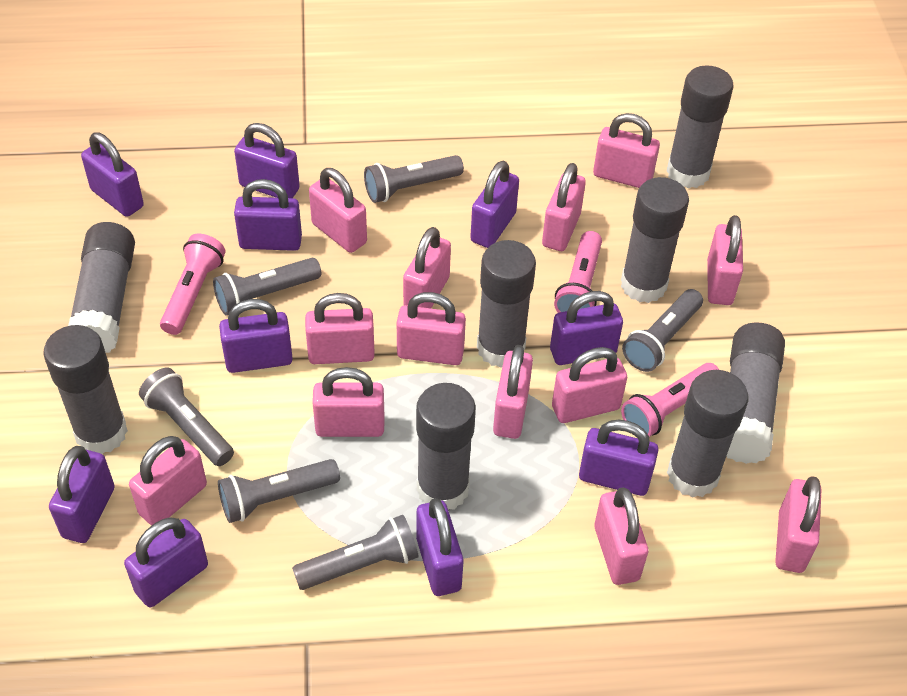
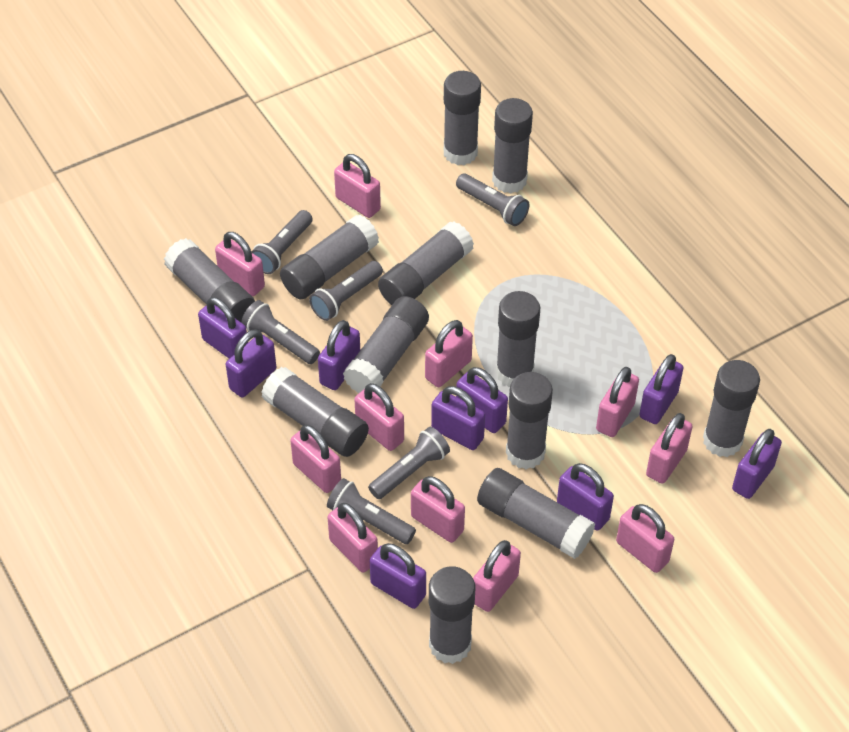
grey glue stick: 8 -> 12
pink flashlight: 3 -> 0
pink padlock: 13 -> 11
purple padlock: 10 -> 9

